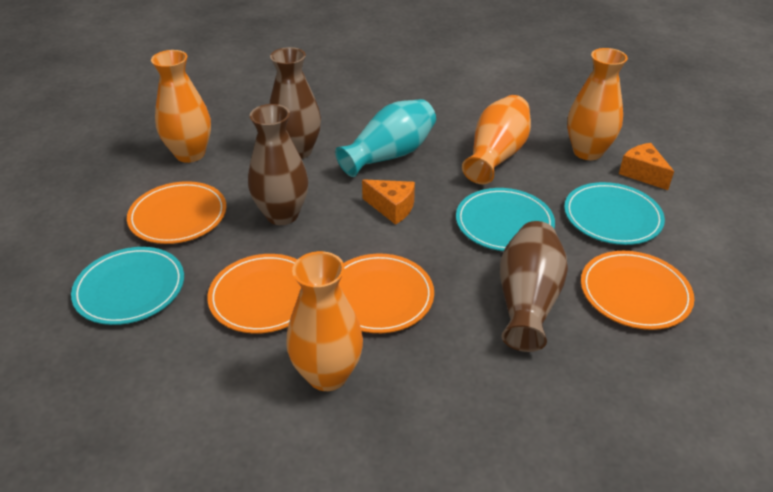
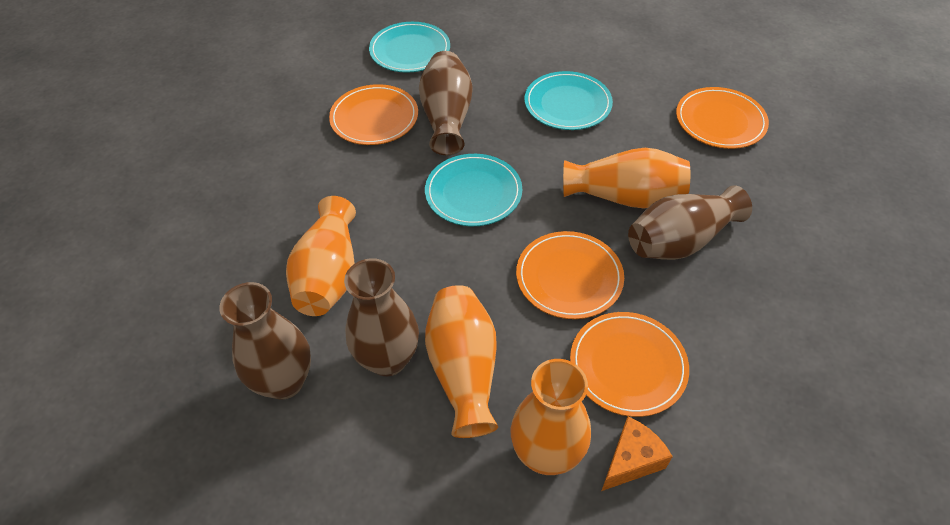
brown vase: 3 -> 4
orange cheese: 2 -> 1
turquoise vase: 1 -> 0

